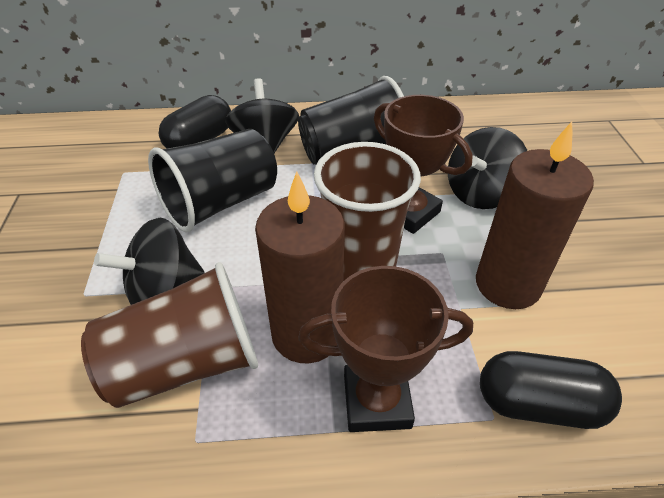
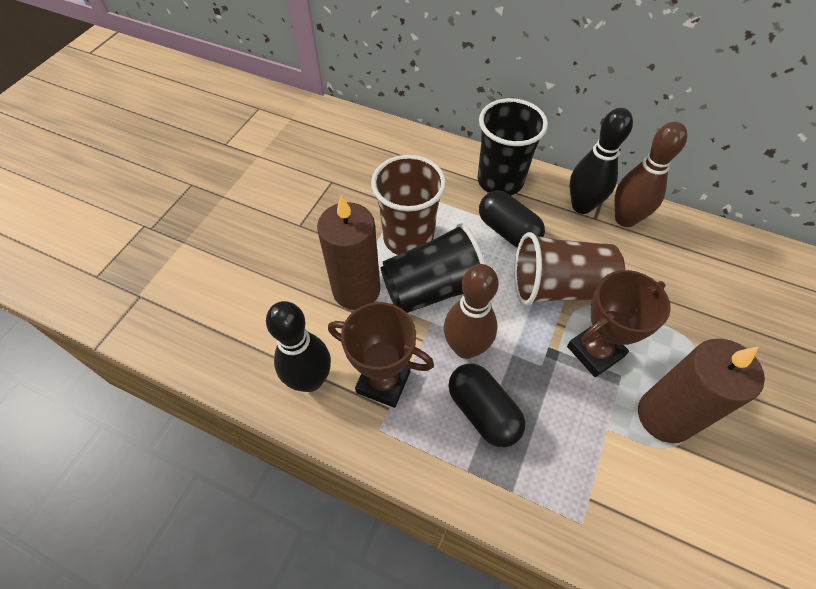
black bowling pin: 0 -> 2
black spinning top: 3 -> 0
brown bowling pin: 0 -> 2

